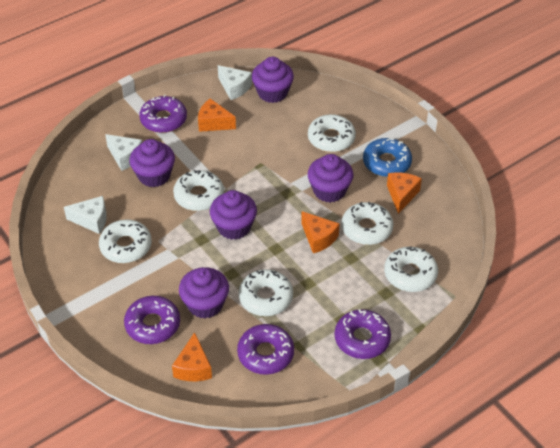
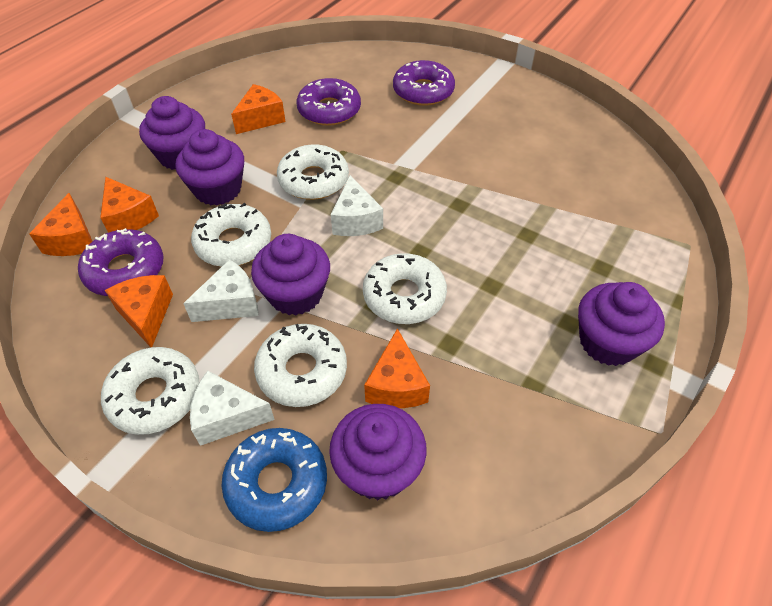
orange cheese: 4 -> 5
purple donut: 4 -> 3
white donut: 6 -> 5

